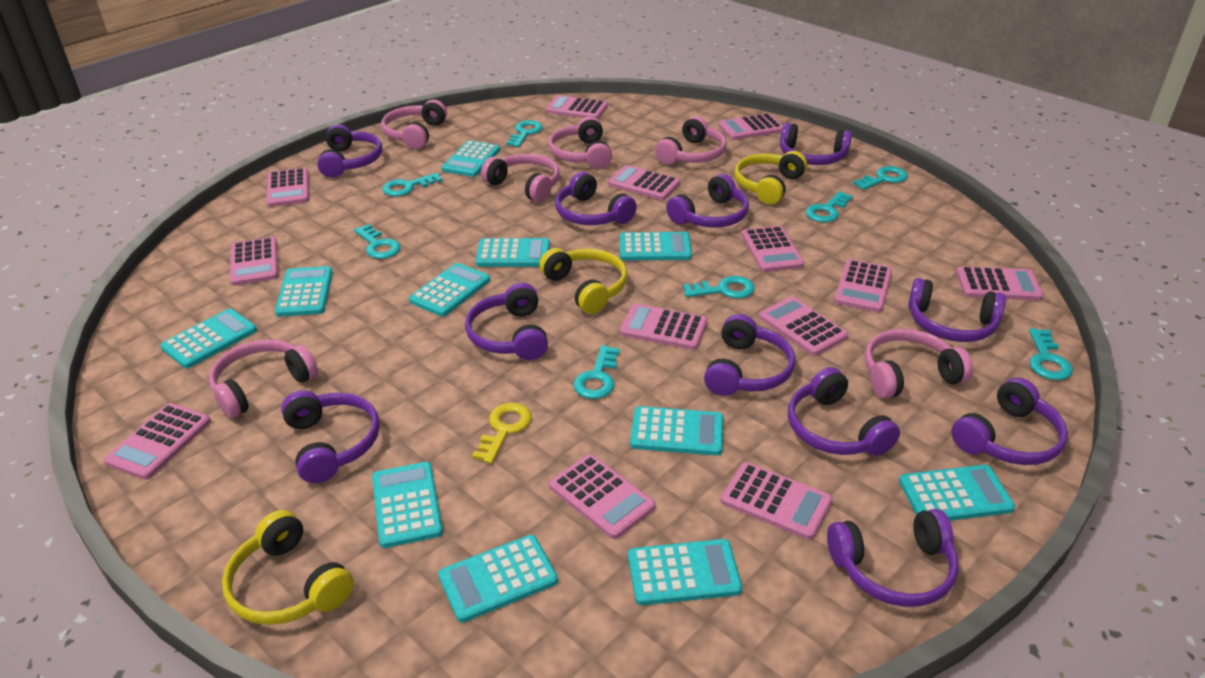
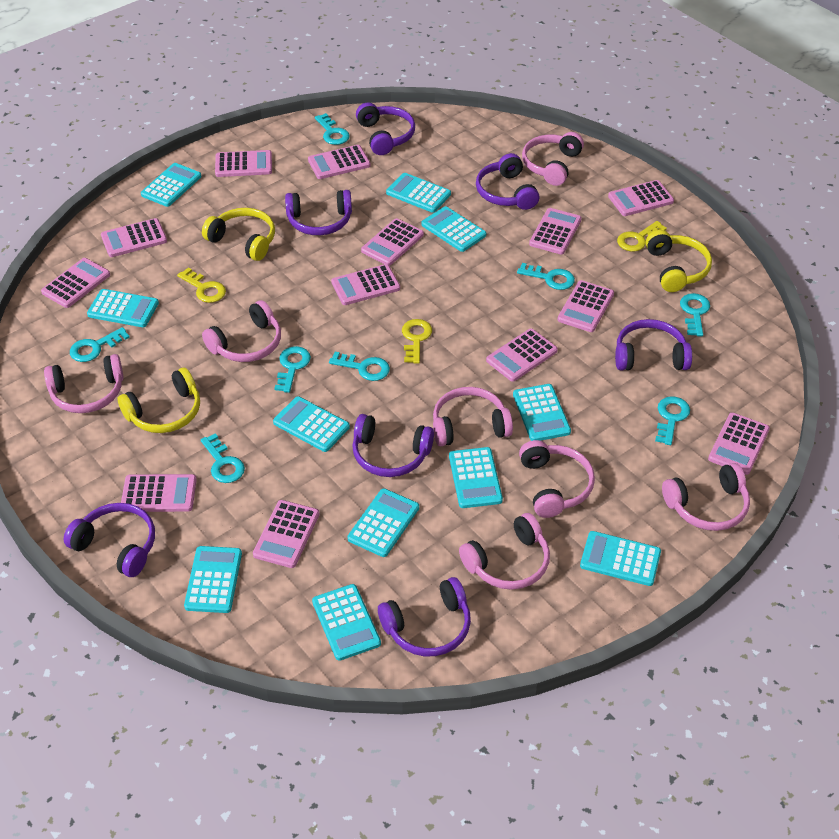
pink headphones: 6 -> 7
purple headphones: 11 -> 7
yellow key: 1 -> 3

